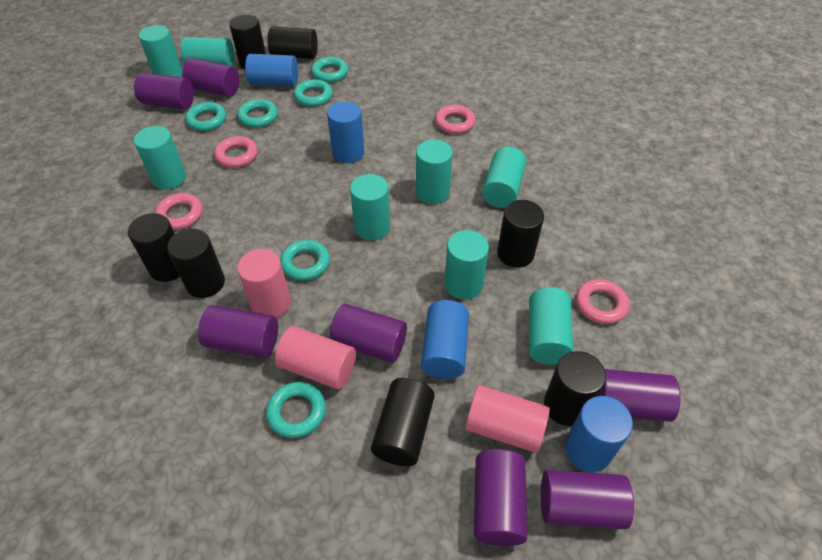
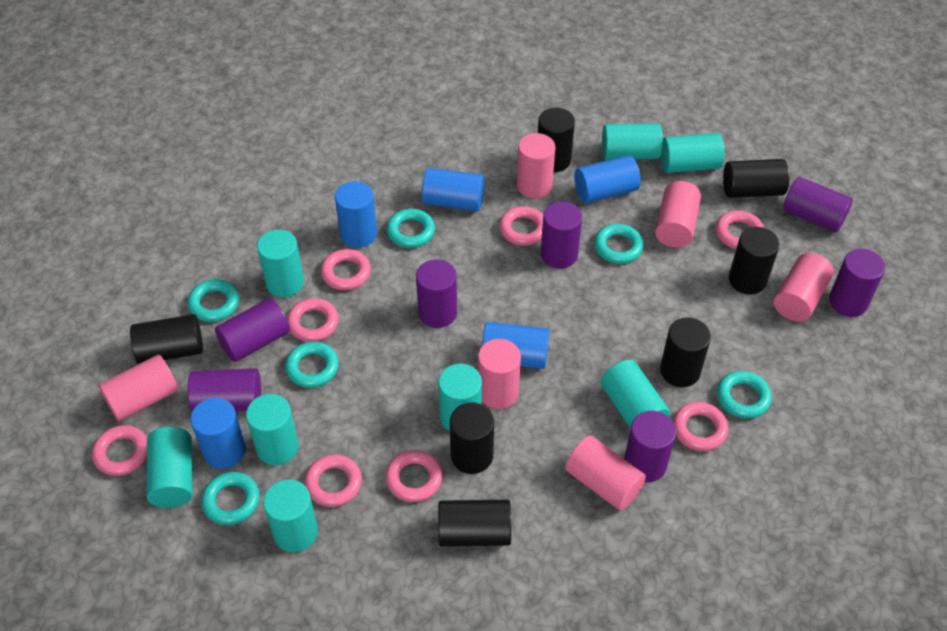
blue cylinder: 4 -> 5
pink cylinder: 3 -> 6
pink ring: 4 -> 8

